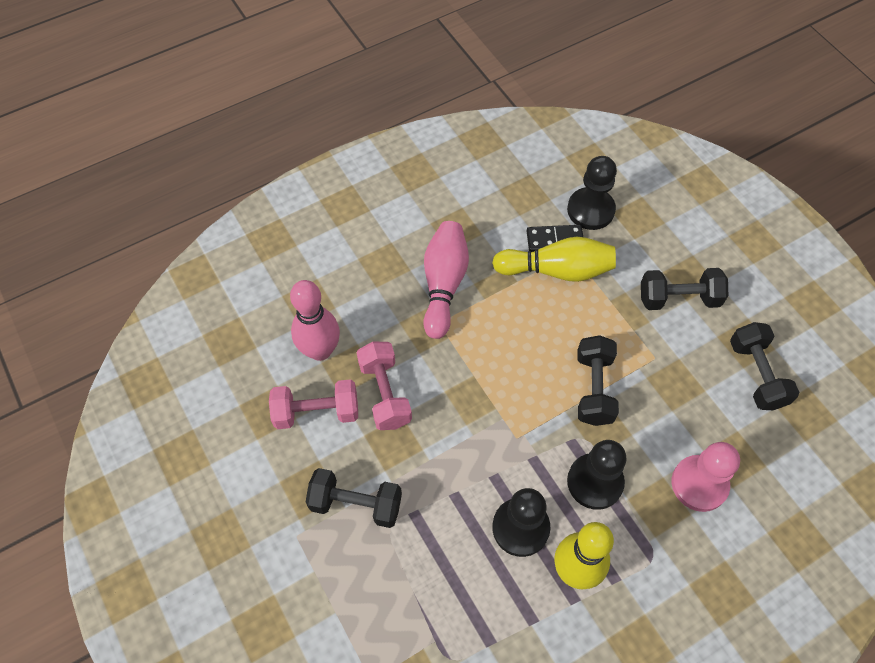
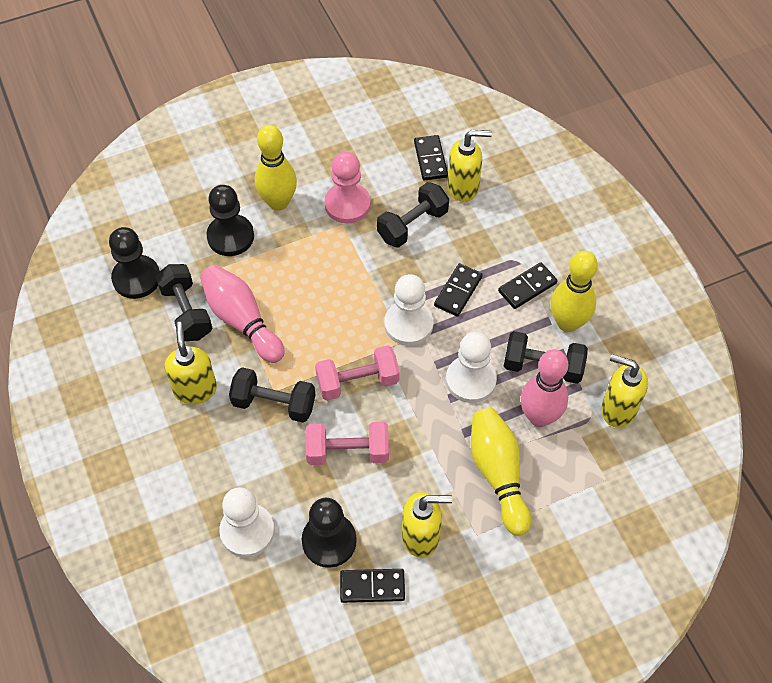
black domino: 1 -> 4
white pawn: 0 -> 3
yellow bowling pin: 2 -> 3
yellow soap dispenser: 0 -> 4

